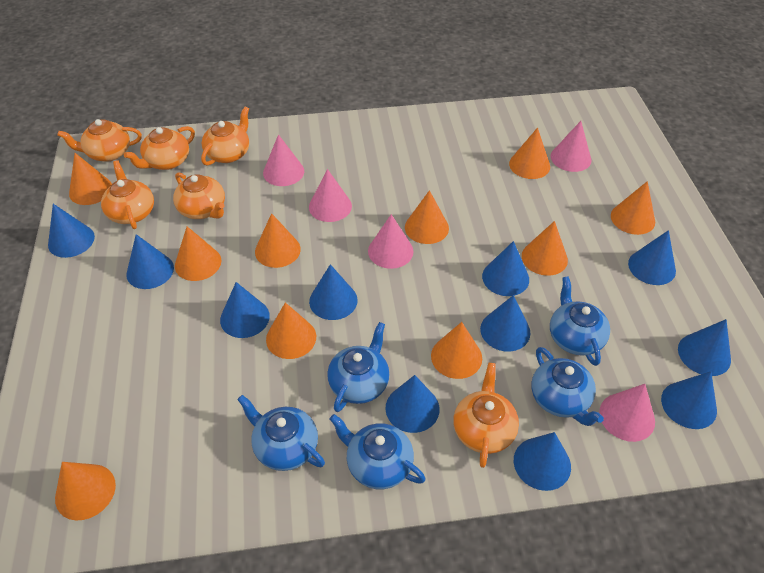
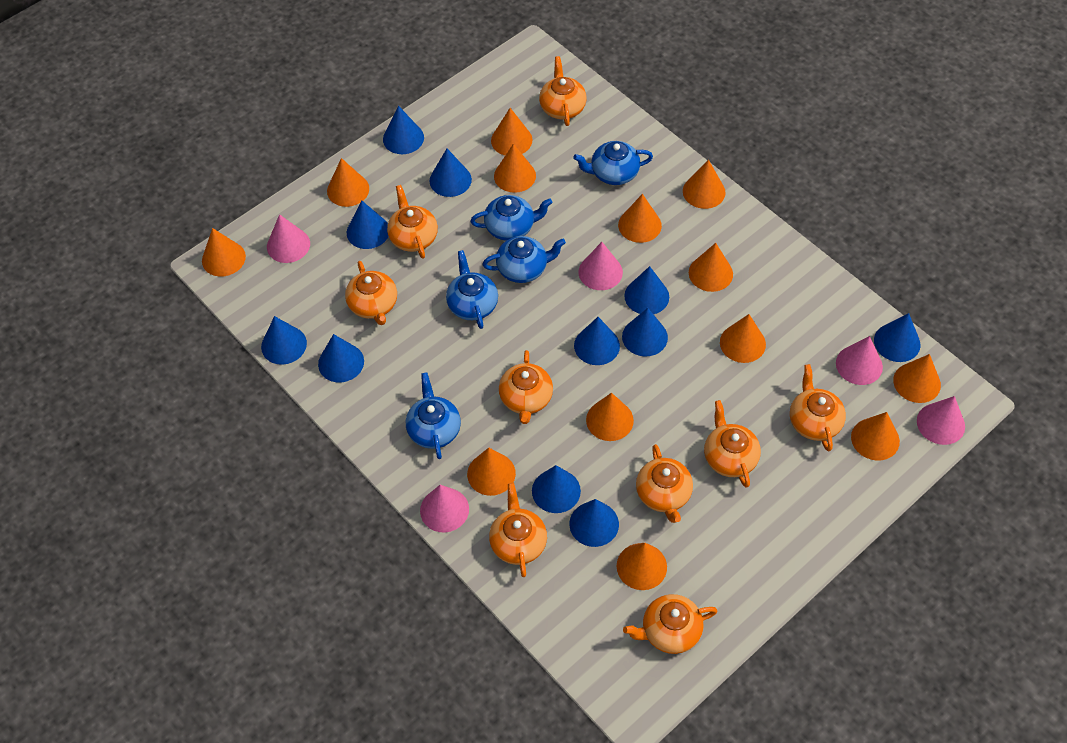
orange cone: 10 -> 13
orange teapot: 6 -> 9

